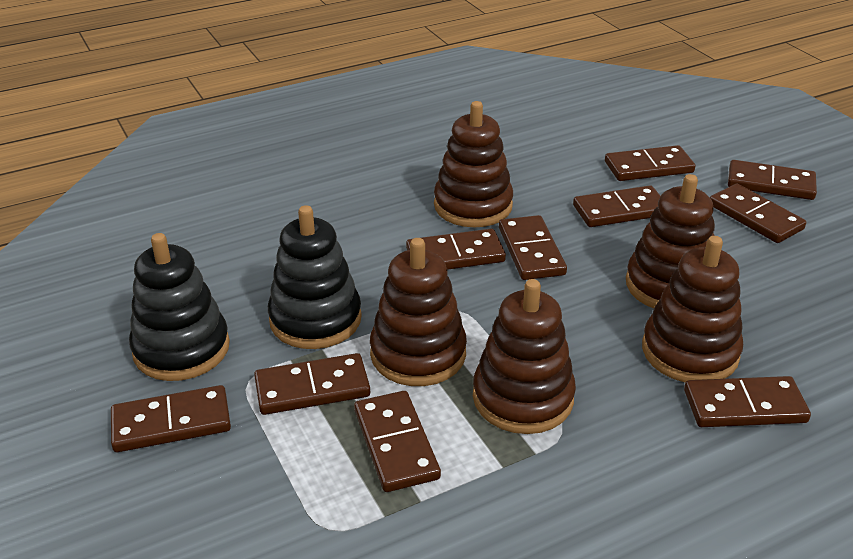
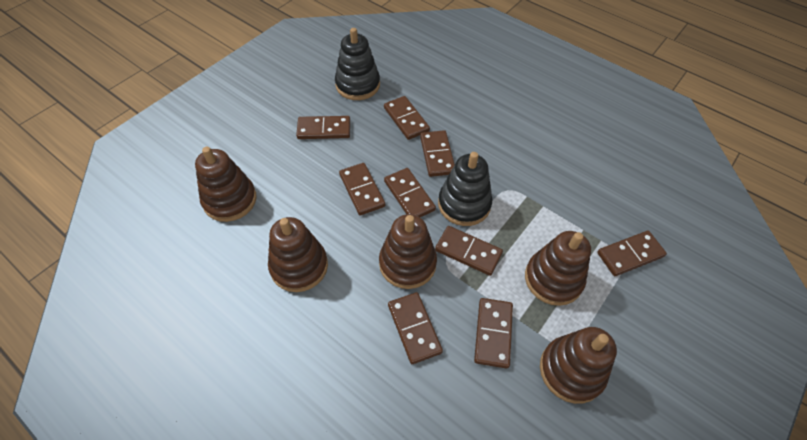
brown domino: 10 -> 9

